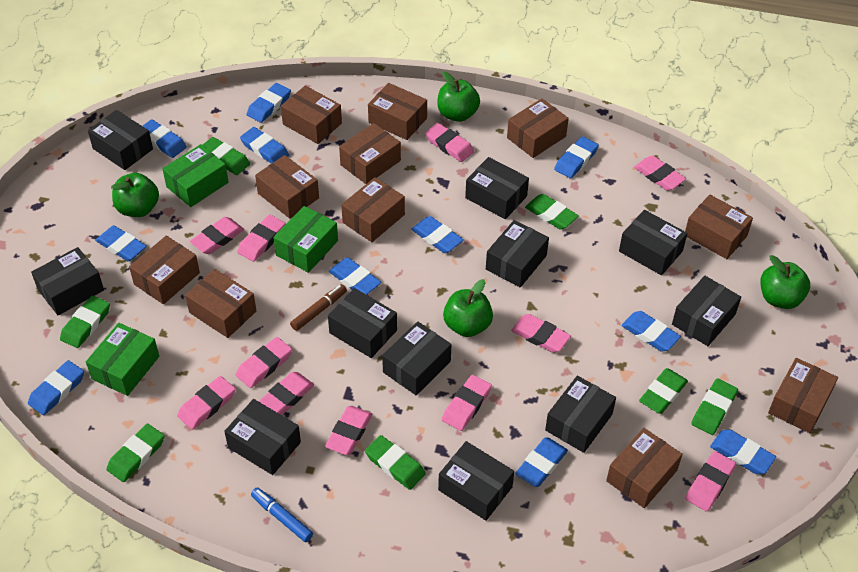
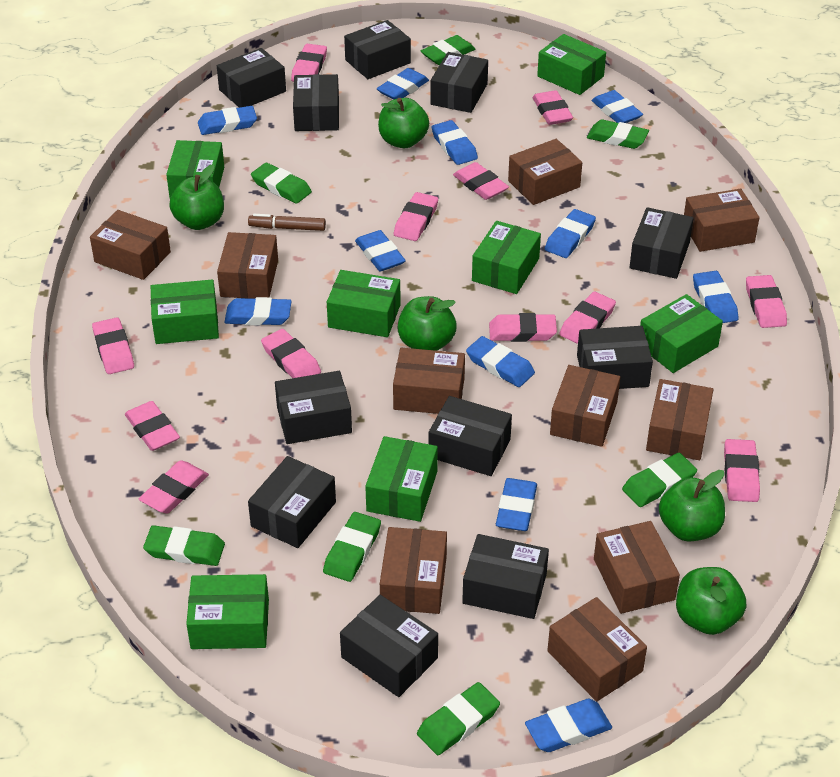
blue marker: 1 -> 0
brown box: 11 -> 10
green apple: 4 -> 5
green box: 3 -> 8
pink eraser: 11 -> 12

